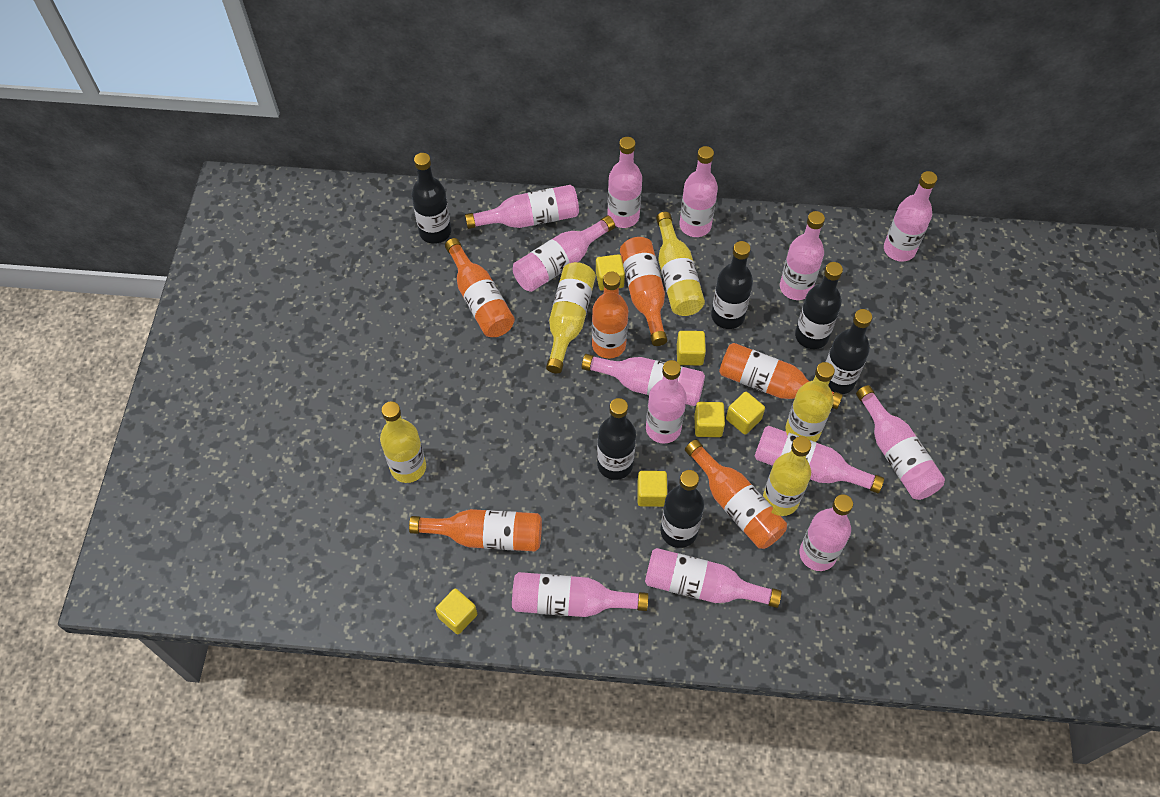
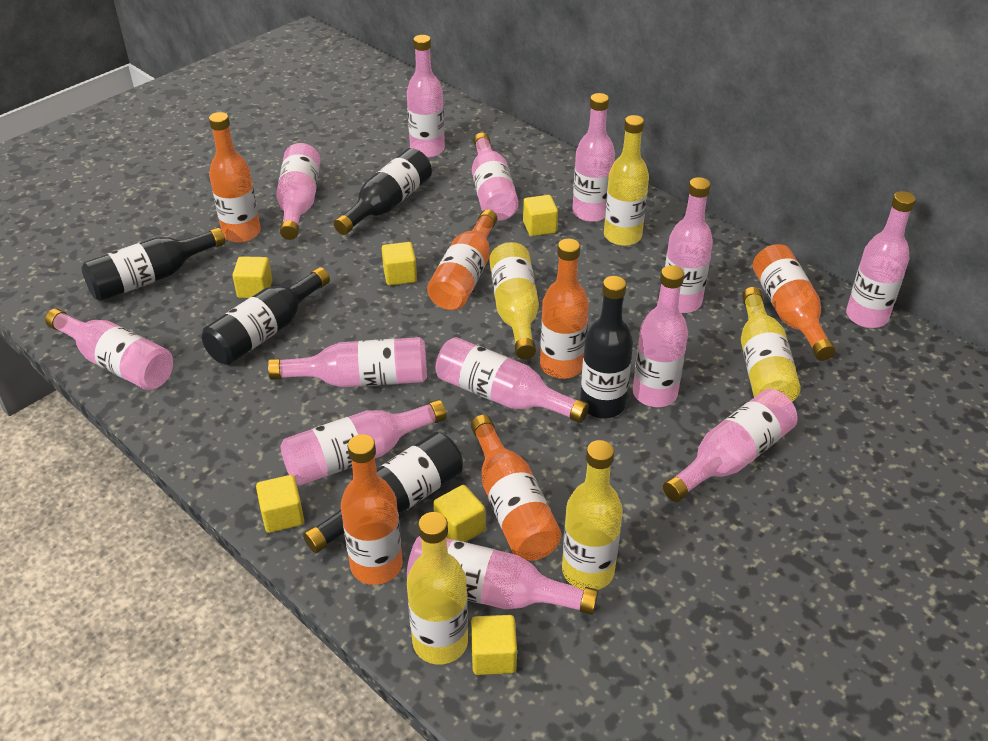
black bottle: 6 -> 5

